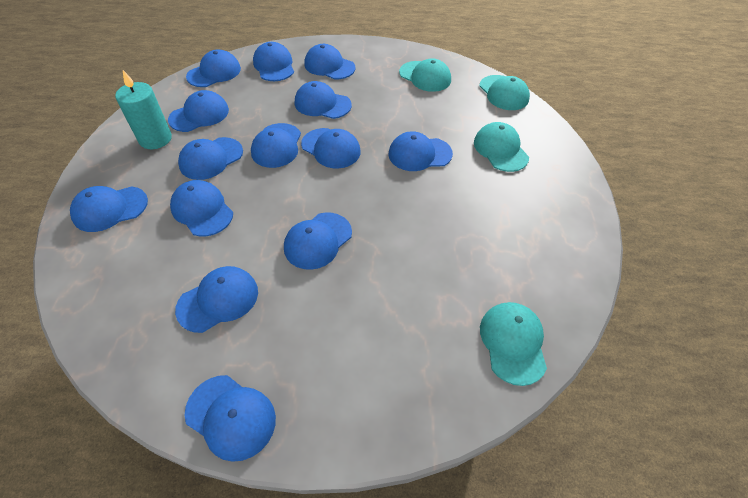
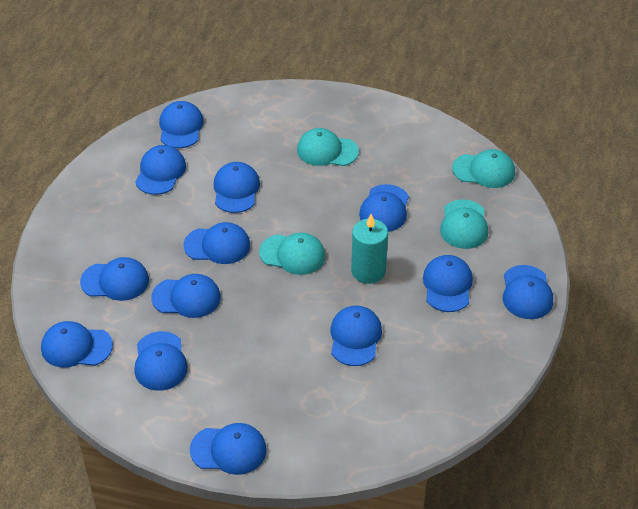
blue cap: 14 -> 13

